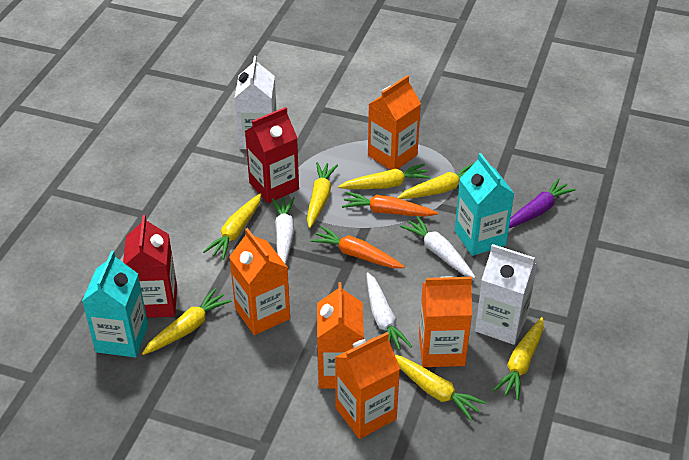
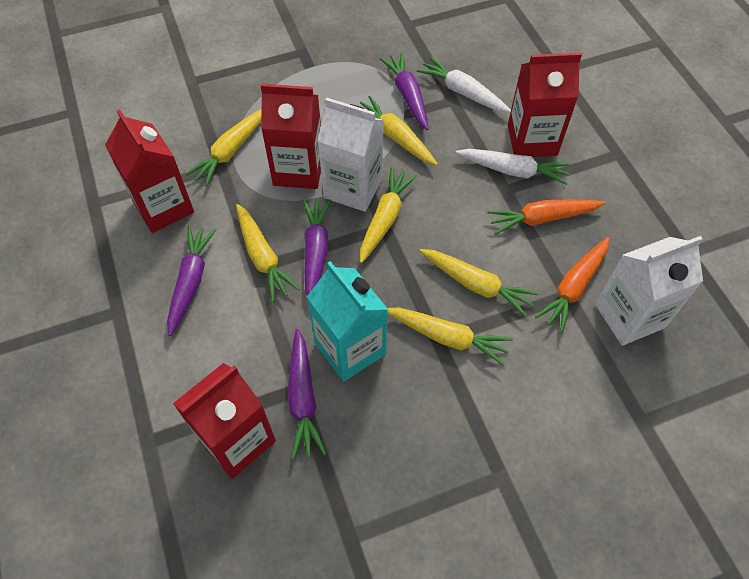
orange carton: 5 -> 0
purple carrot: 1 -> 4
red carton: 2 -> 4
turquoise carton: 2 -> 1
white carrot: 3 -> 2
yellow carrot: 7 -> 6

